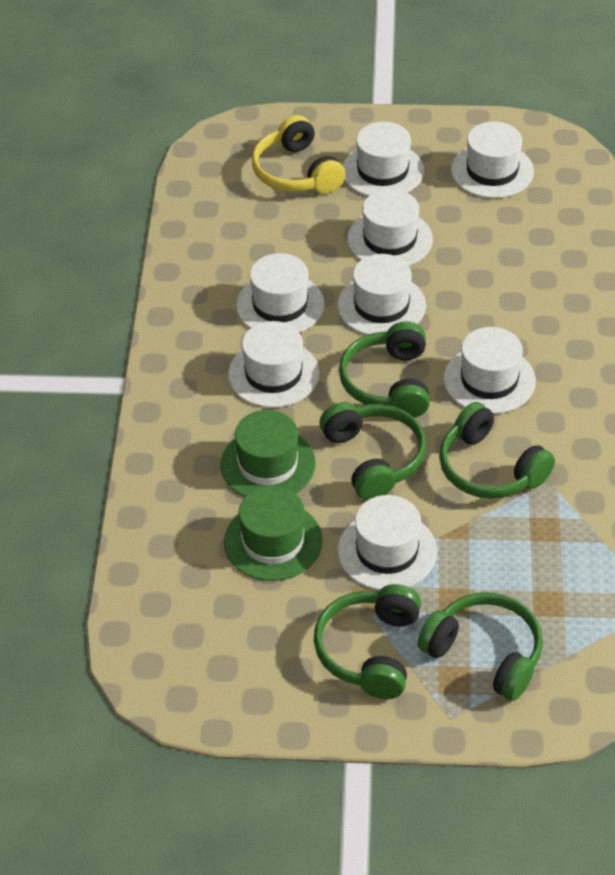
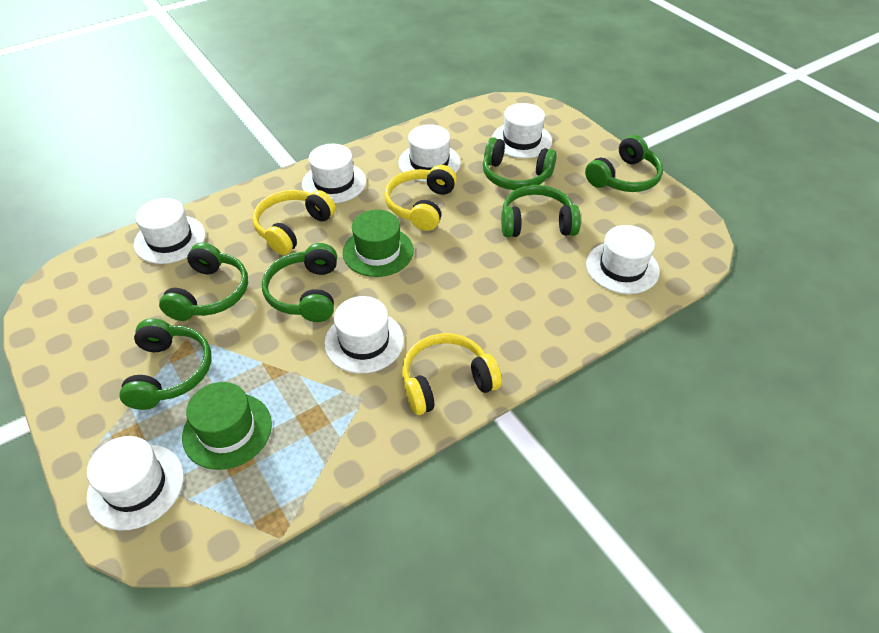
green headphones: 5 -> 6
white hat: 8 -> 7
yellow headphones: 1 -> 3

